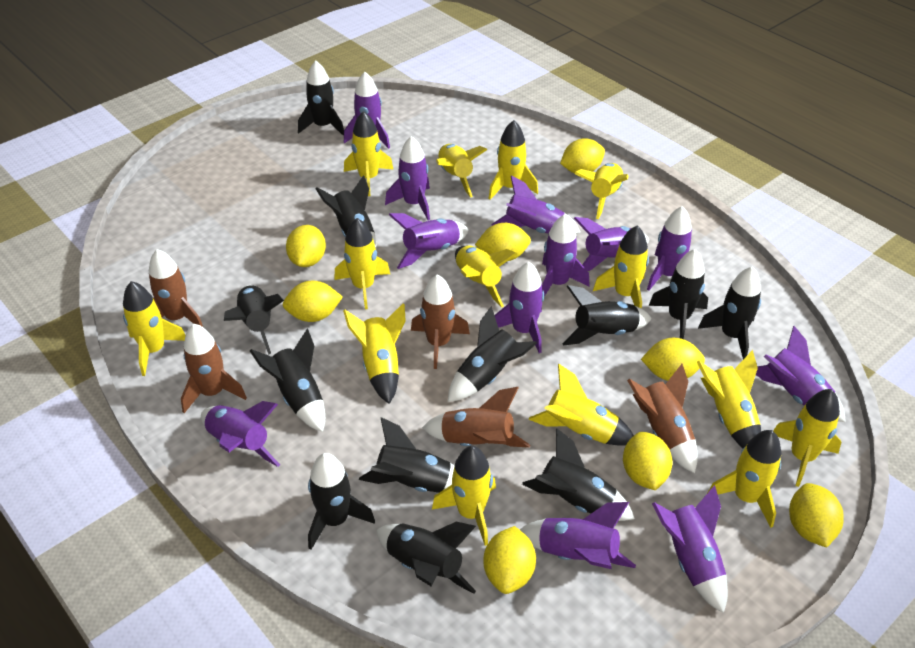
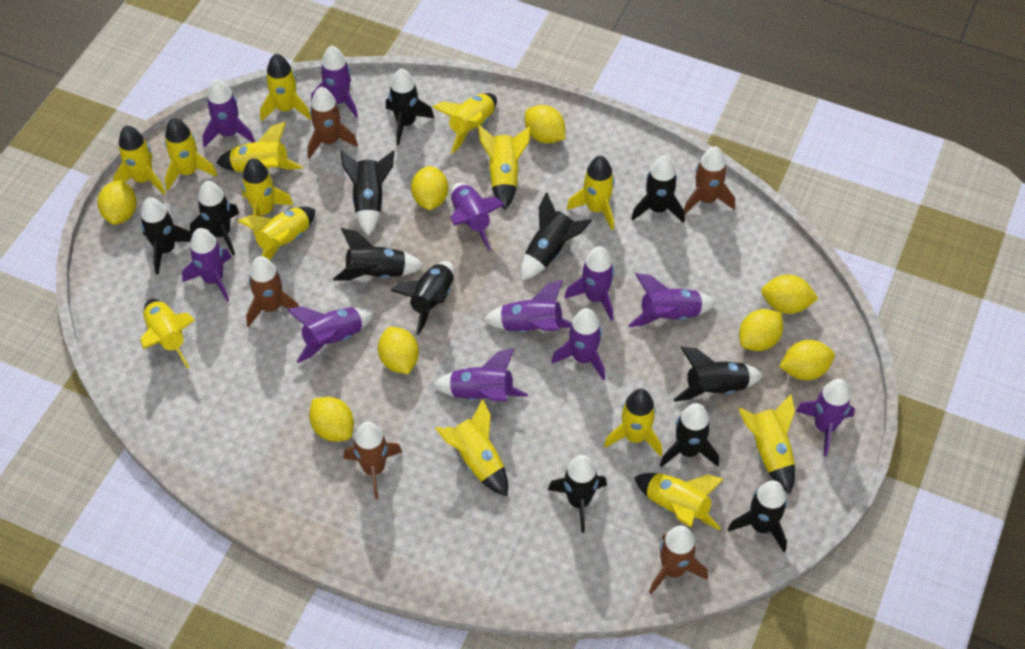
purple rocket: 12 -> 11

